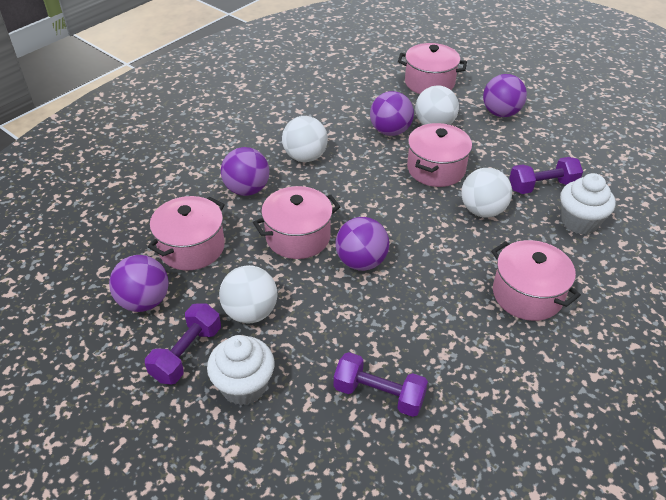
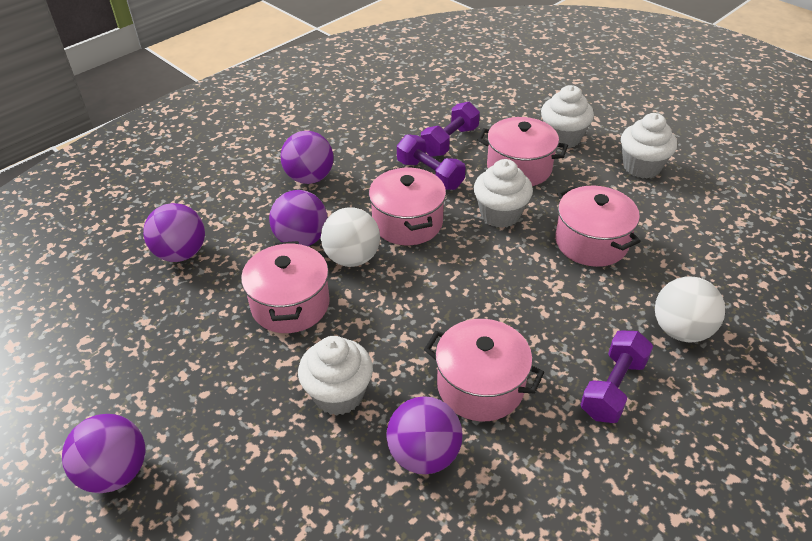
white ball: 4 -> 2
white cupcake: 2 -> 4

